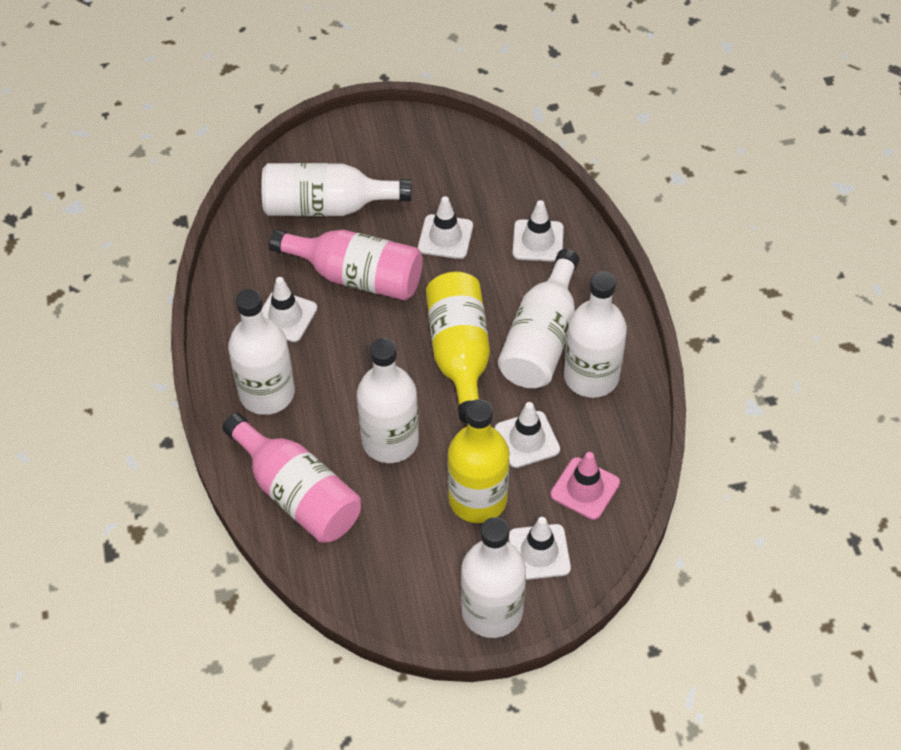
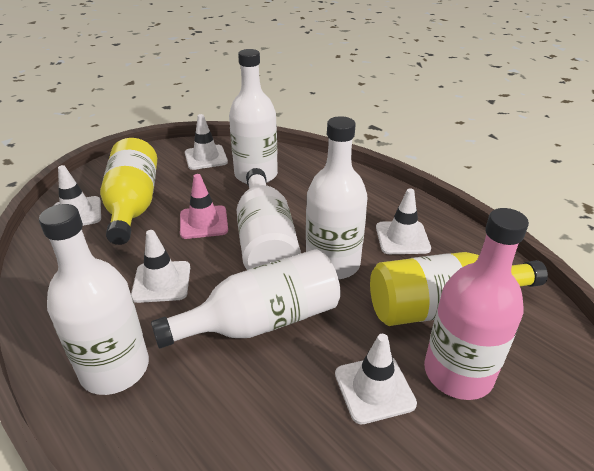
pink bottle: 2 -> 1
white bottle: 6 -> 5

